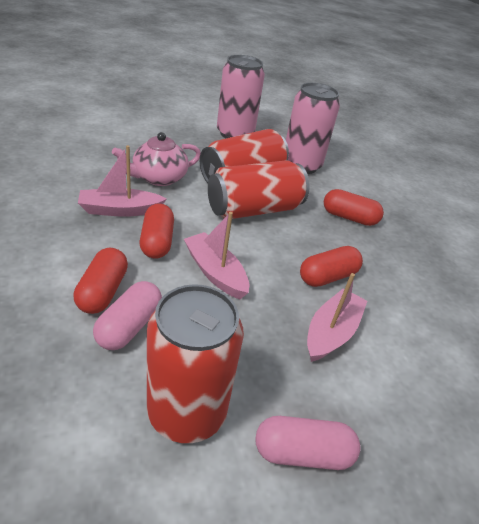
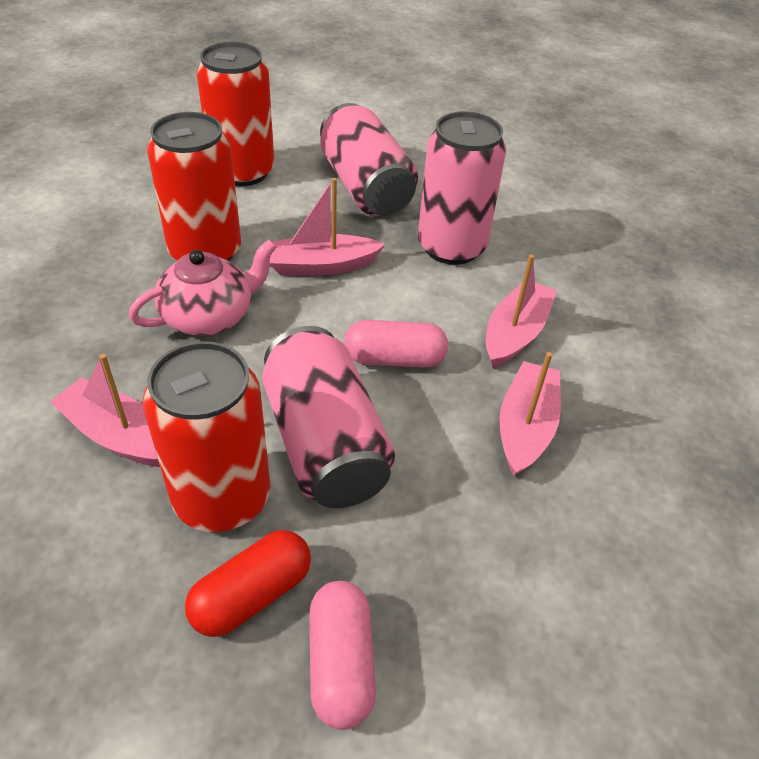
pink boat: 3 -> 4
pink can: 2 -> 3
red capsule: 4 -> 1

